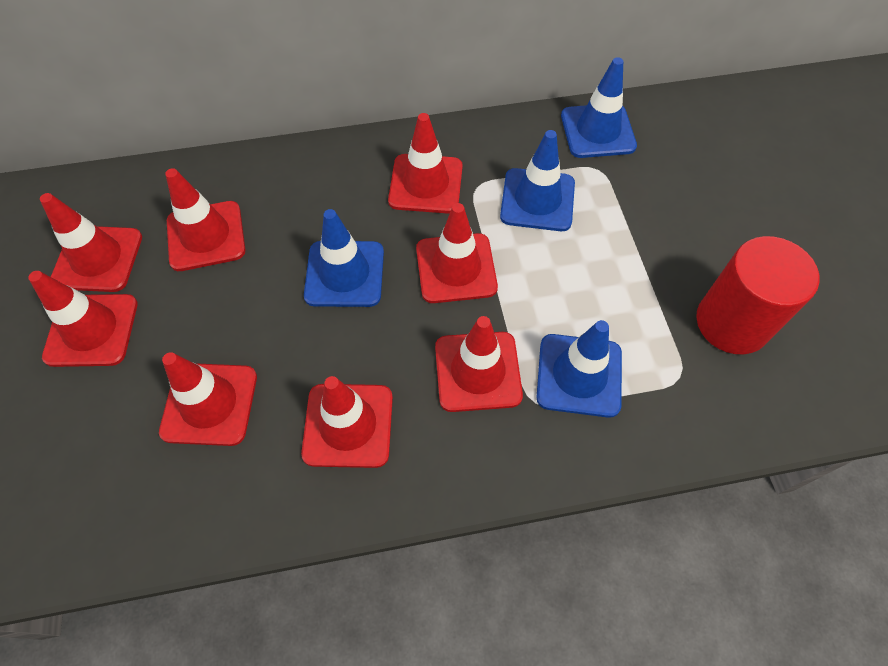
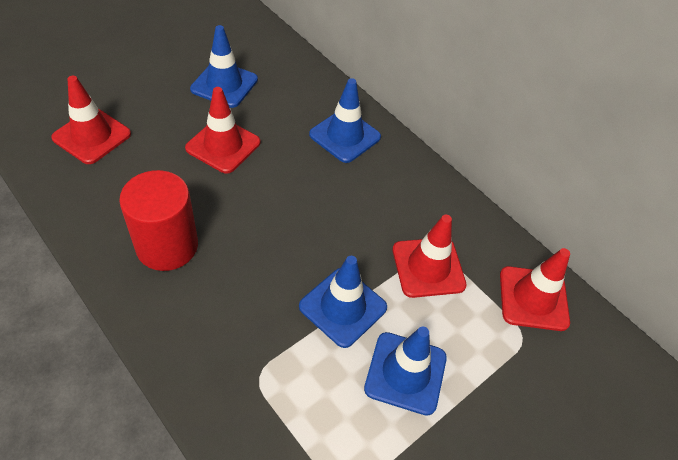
red traffic cone: 8 -> 4

